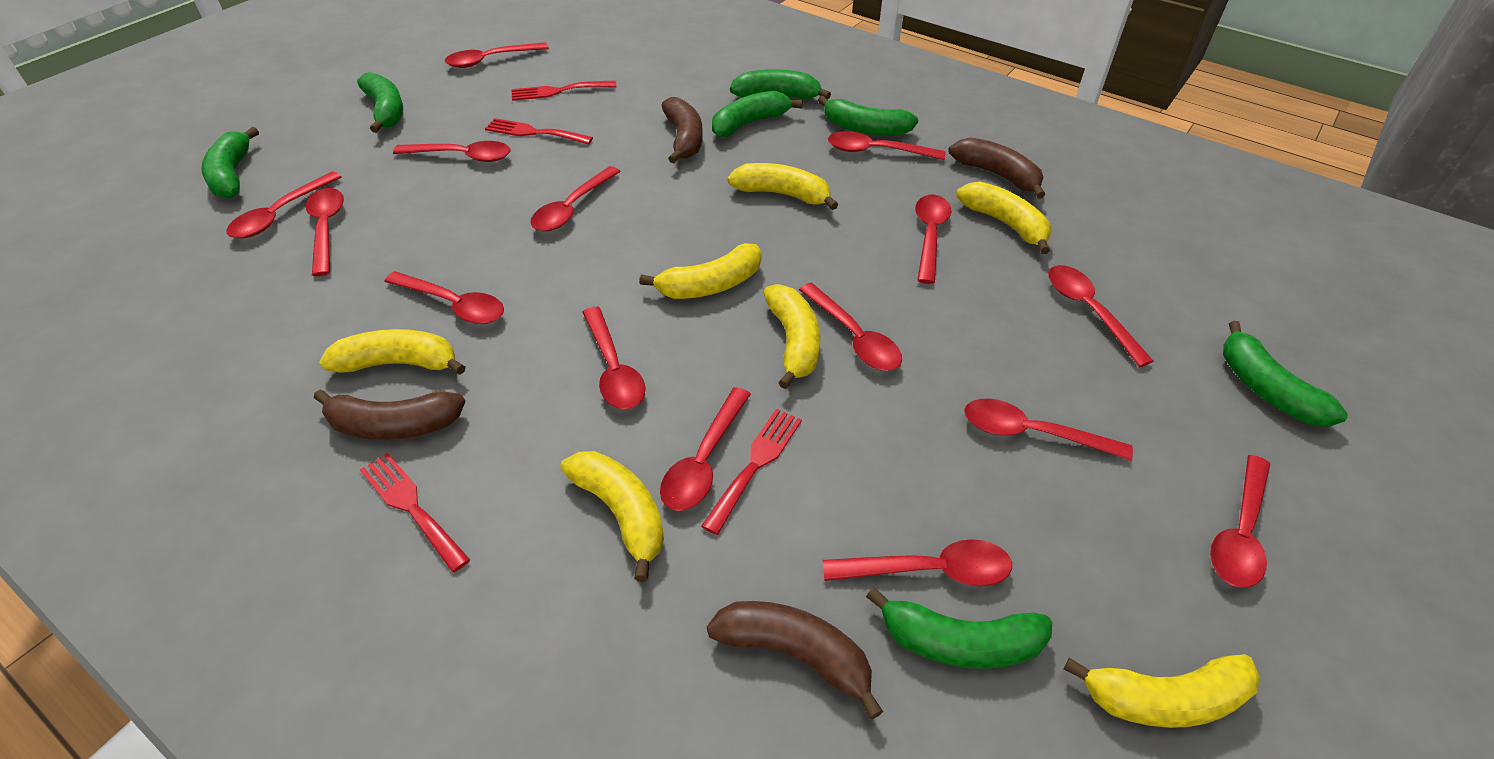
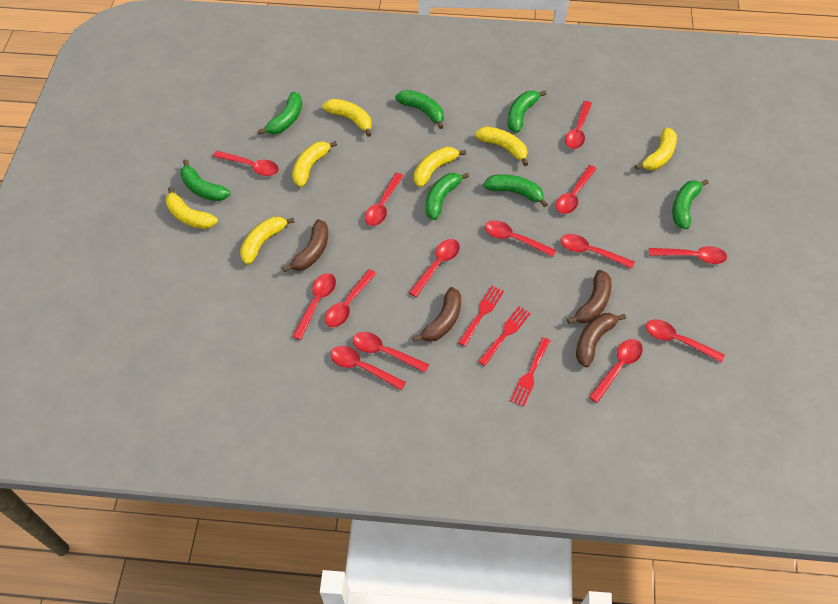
red fork: 4 -> 3
red spoon: 15 -> 14

